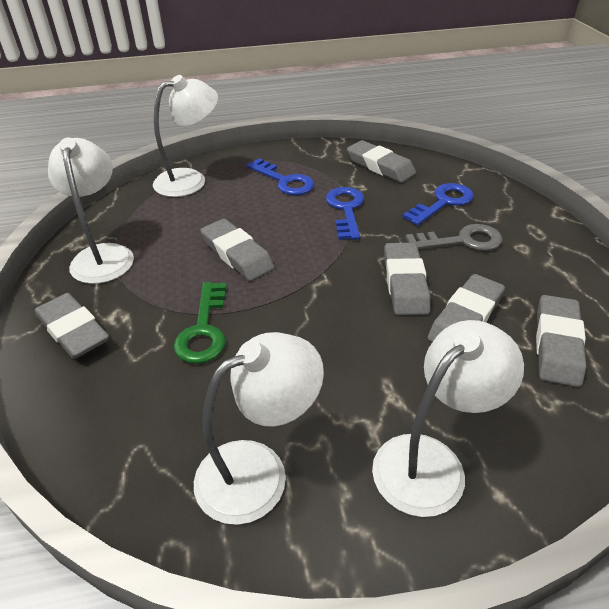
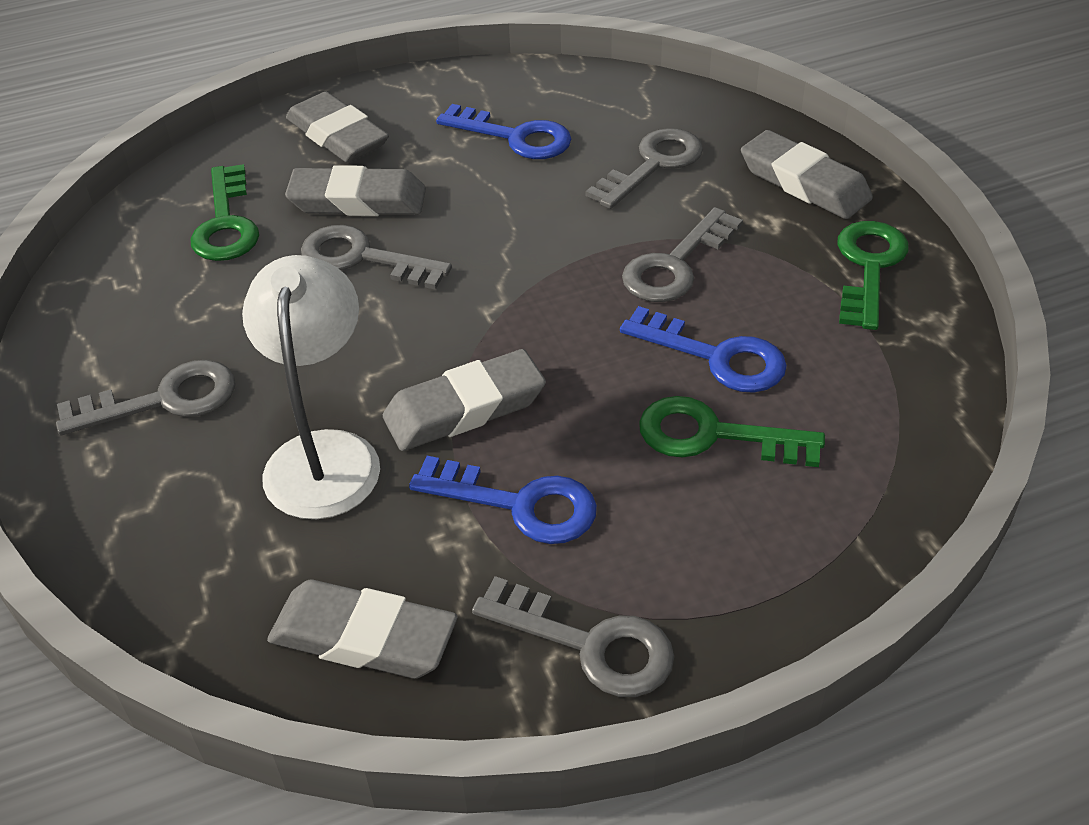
green key: 1 -> 3
grey eraser: 6 -> 5
grey key: 1 -> 5
white lamp: 4 -> 1

